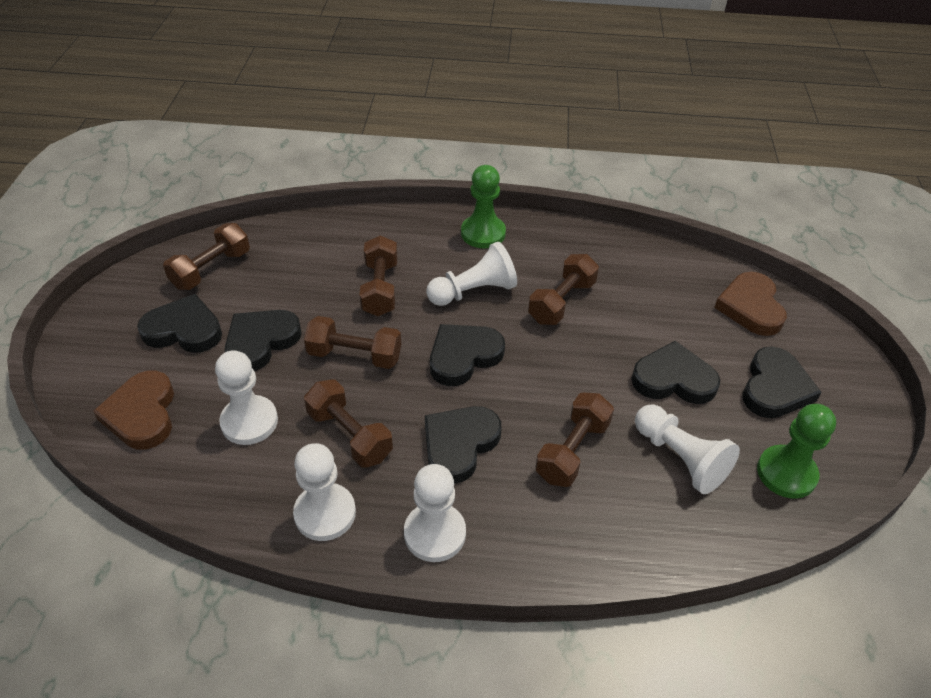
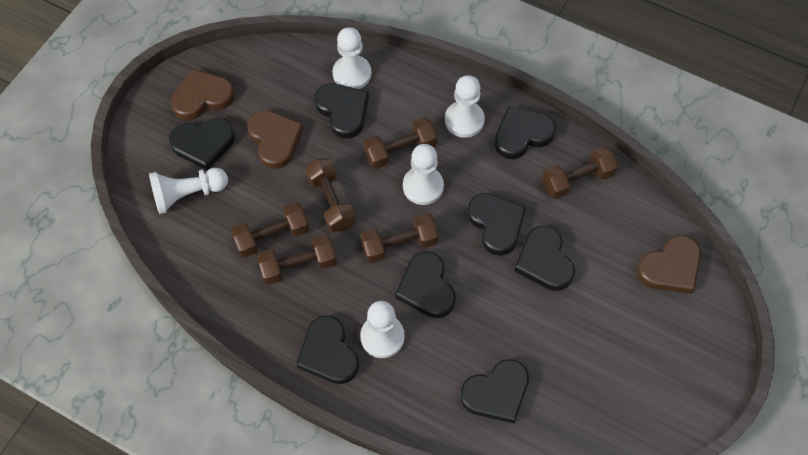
black heart: 6 -> 8
brown heart: 2 -> 3
green pawn: 2 -> 0

